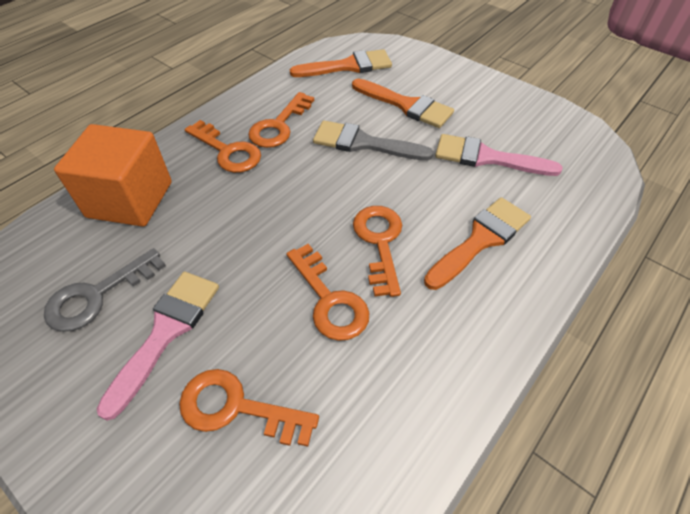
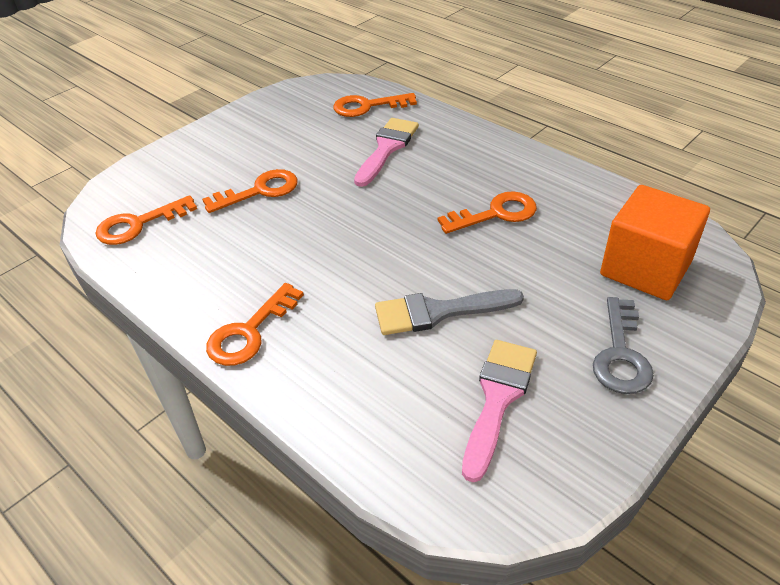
orange brush: 3 -> 0

